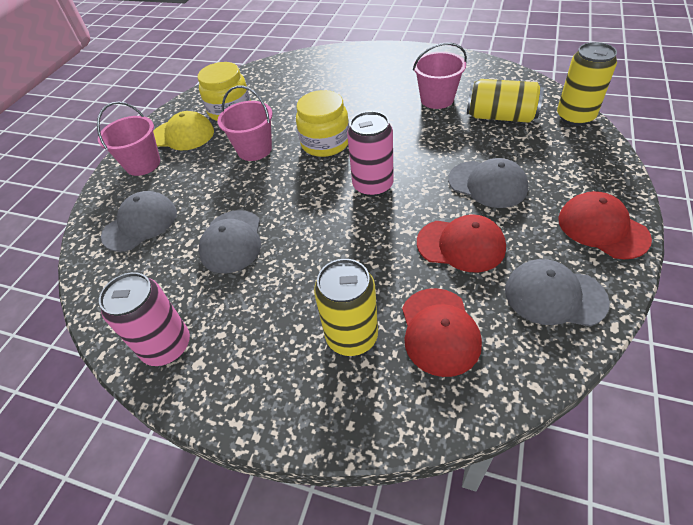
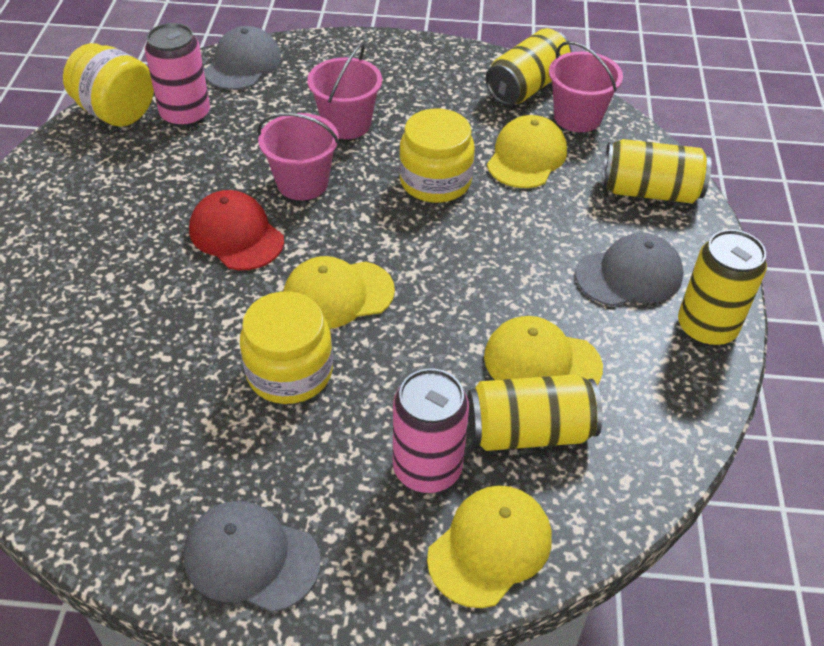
grey cap: 4 -> 3
red cap: 3 -> 1
yellow can: 3 -> 4
yellow cap: 1 -> 4
yellow jar: 2 -> 3

